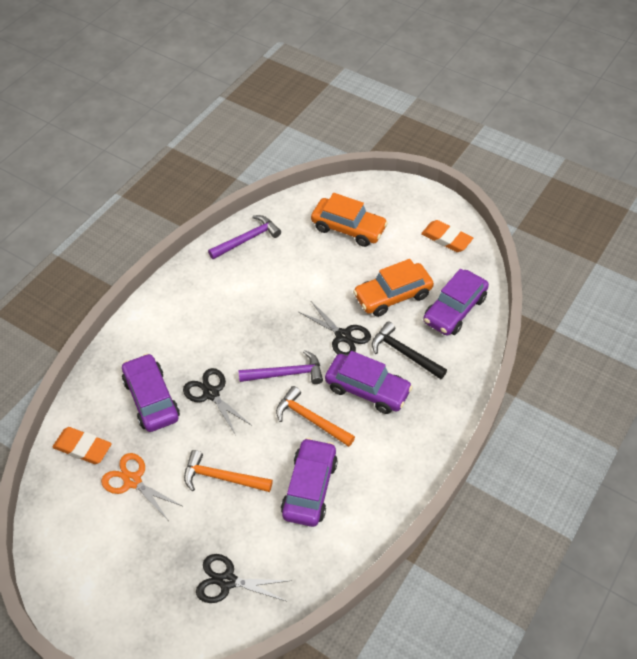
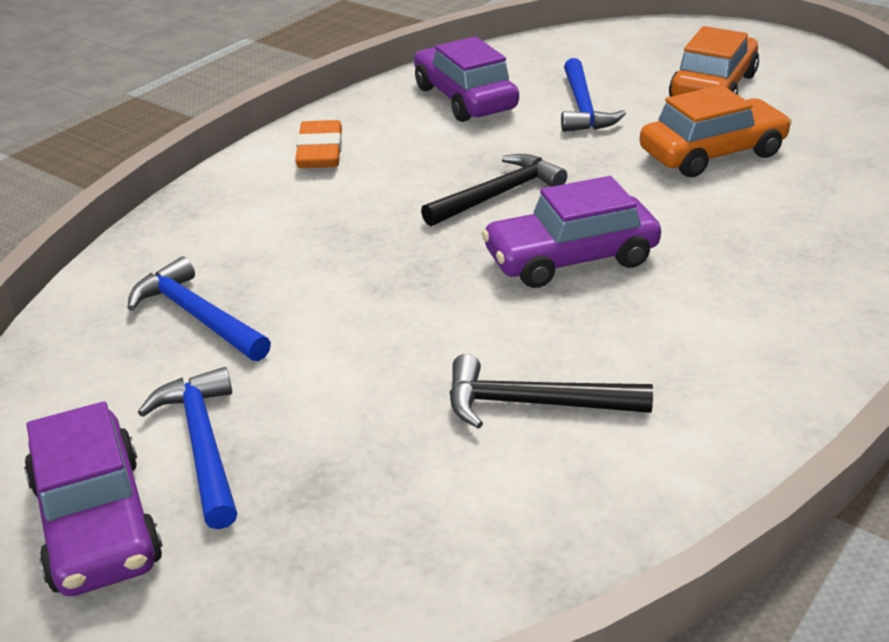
black hammer: 1 -> 2
black scissors: 3 -> 0
blue hammer: 0 -> 3
orange eraser: 2 -> 1
orange hammer: 2 -> 0
orange scissors: 1 -> 0
purple car: 4 -> 3
purple hammer: 2 -> 0

